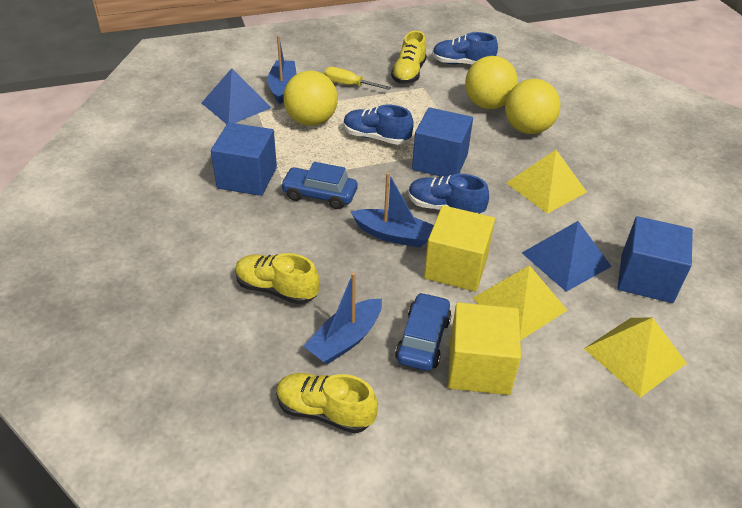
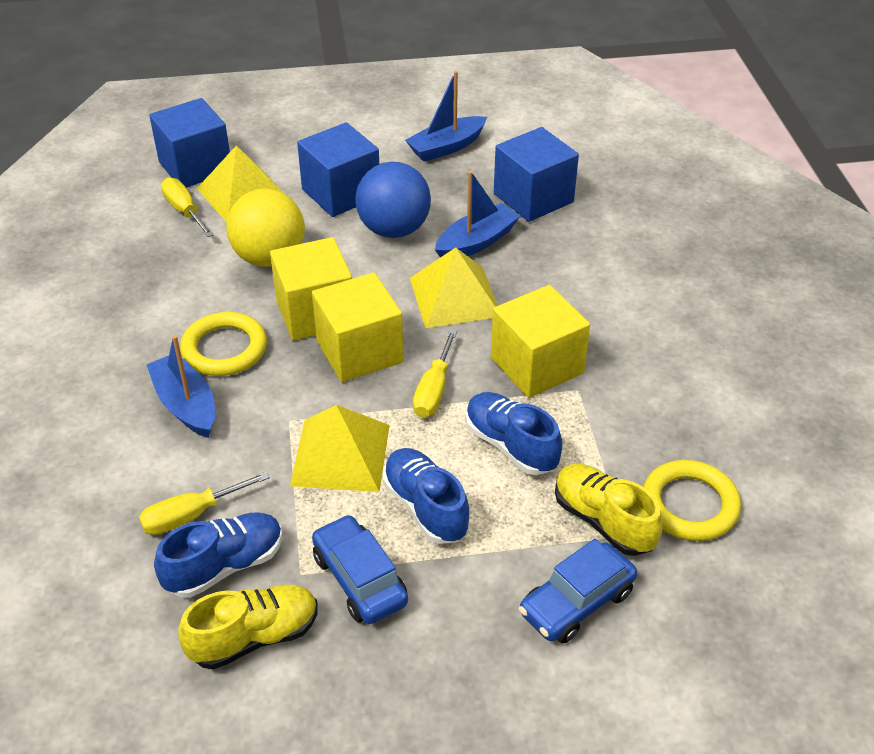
blue ball: 0 -> 1
blue pyramid: 2 -> 0
yellow ball: 3 -> 1
yellow cube: 2 -> 3
yellow ring: 0 -> 2
yellow screwdriver: 1 -> 3
yellow shoe: 3 -> 2

